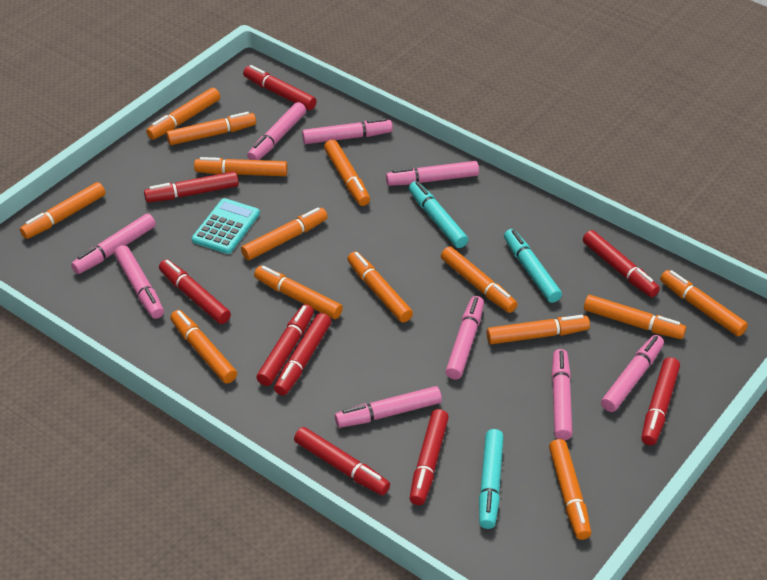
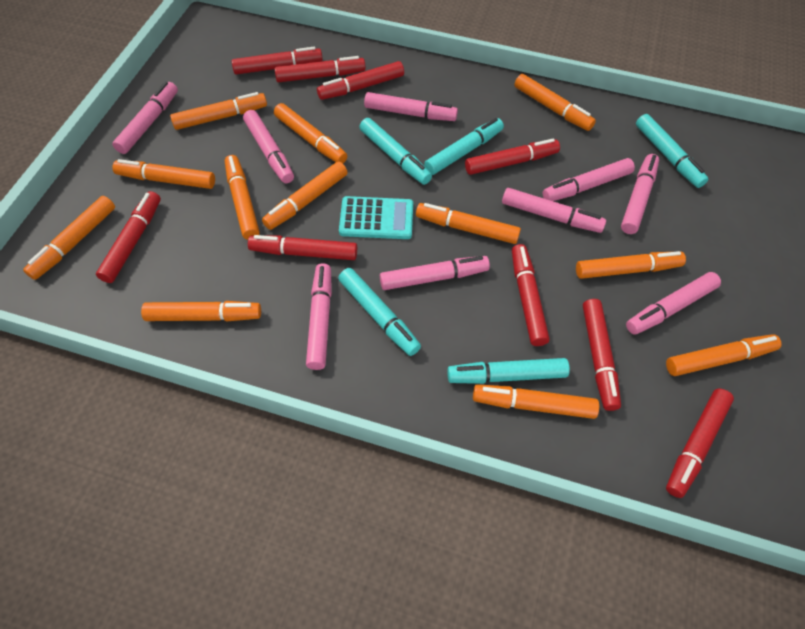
orange marker: 14 -> 12
turquoise marker: 3 -> 5

